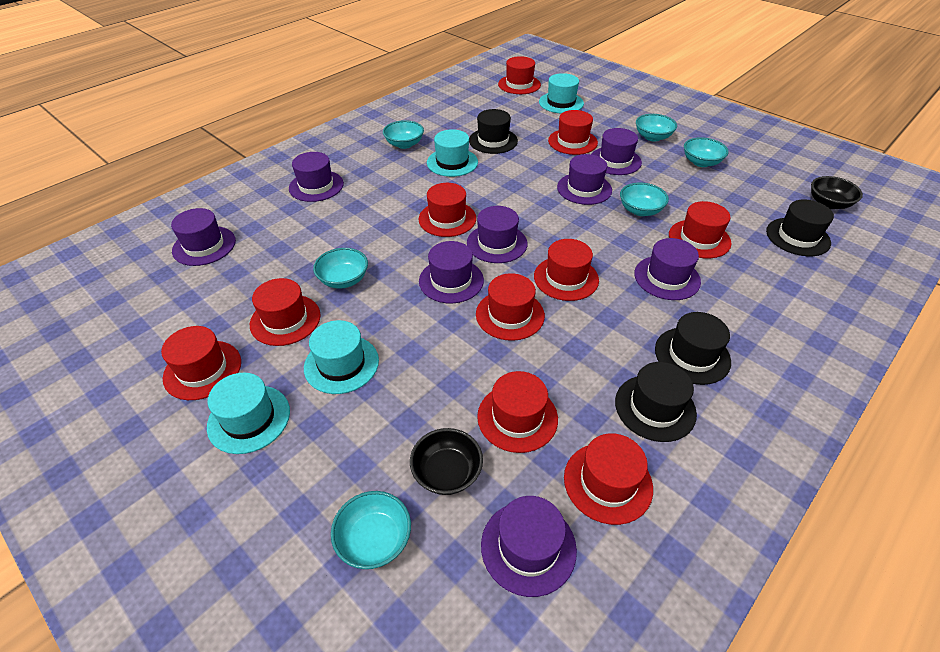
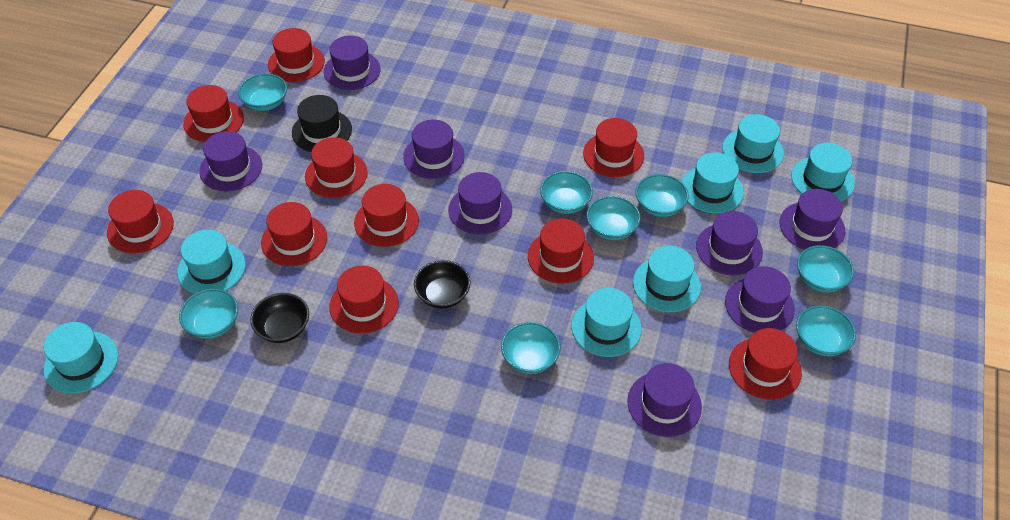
black hat: 4 -> 1
turquoise bowl: 6 -> 8
turquoise hat: 4 -> 7

